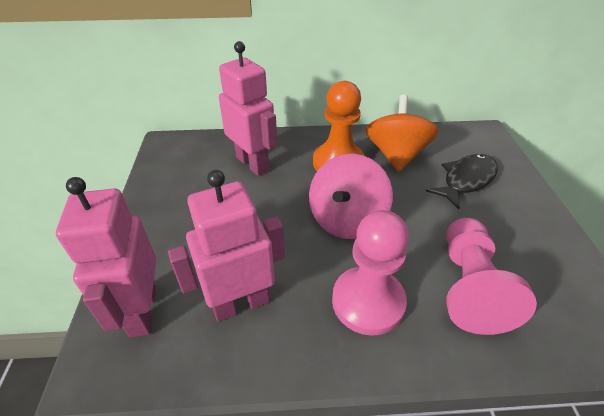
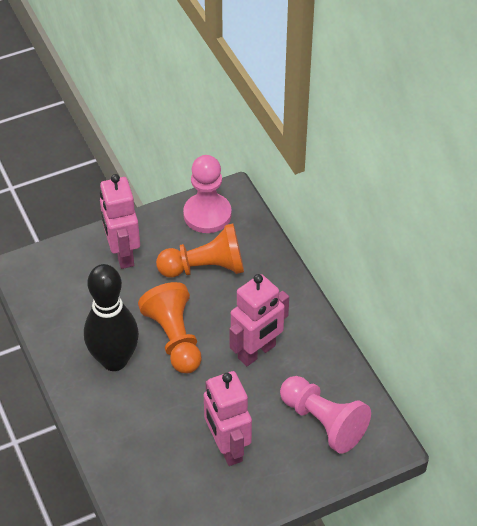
black bowling pin: 0 -> 1
black fish: 1 -> 0
orange pawn: 1 -> 2
orange spinning top: 1 -> 0
pink spinning top: 1 -> 0

